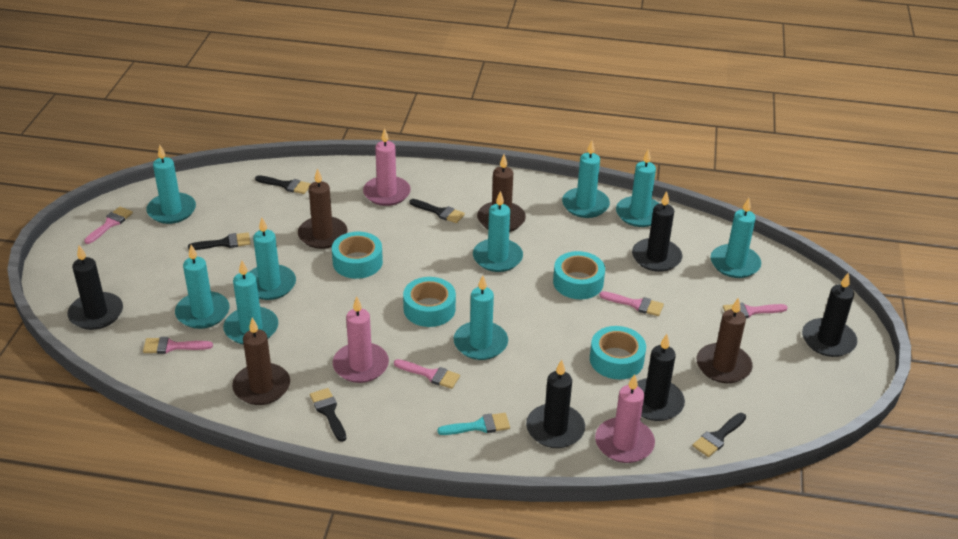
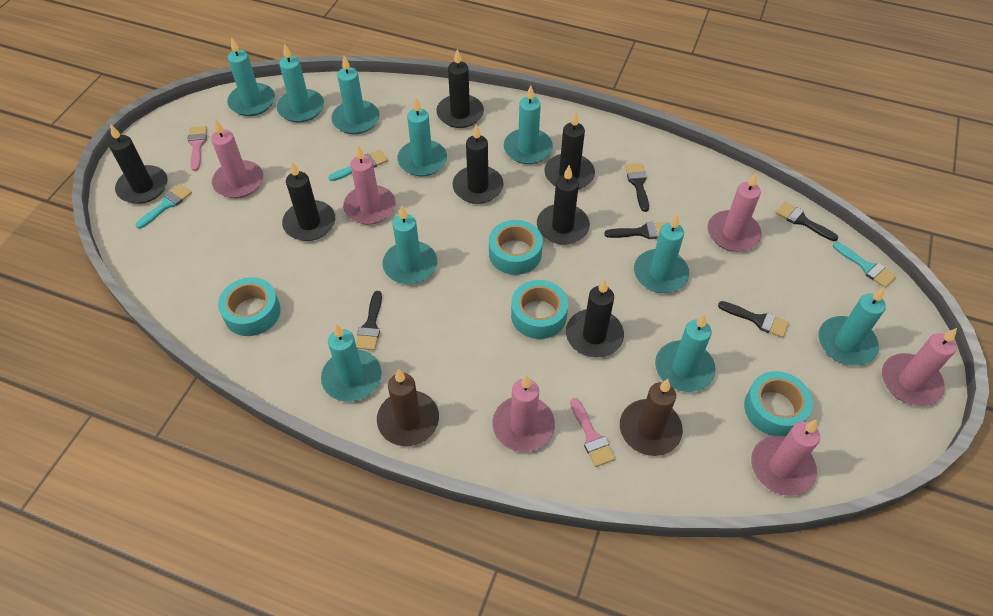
black candle: 5 -> 7
brown candle: 4 -> 2
pink brush: 5 -> 2
pink candle: 3 -> 6
turquoise brush: 1 -> 3
turquoise candle: 9 -> 10

